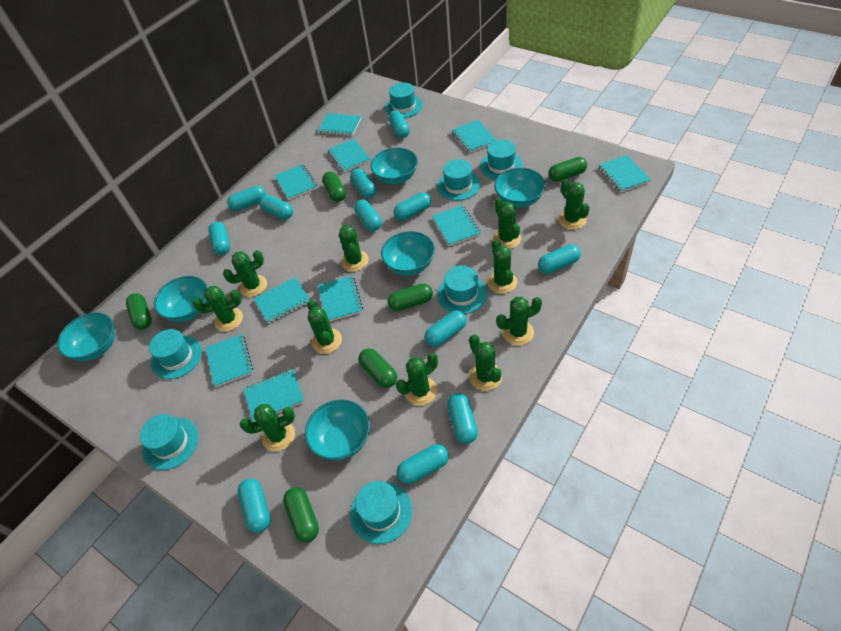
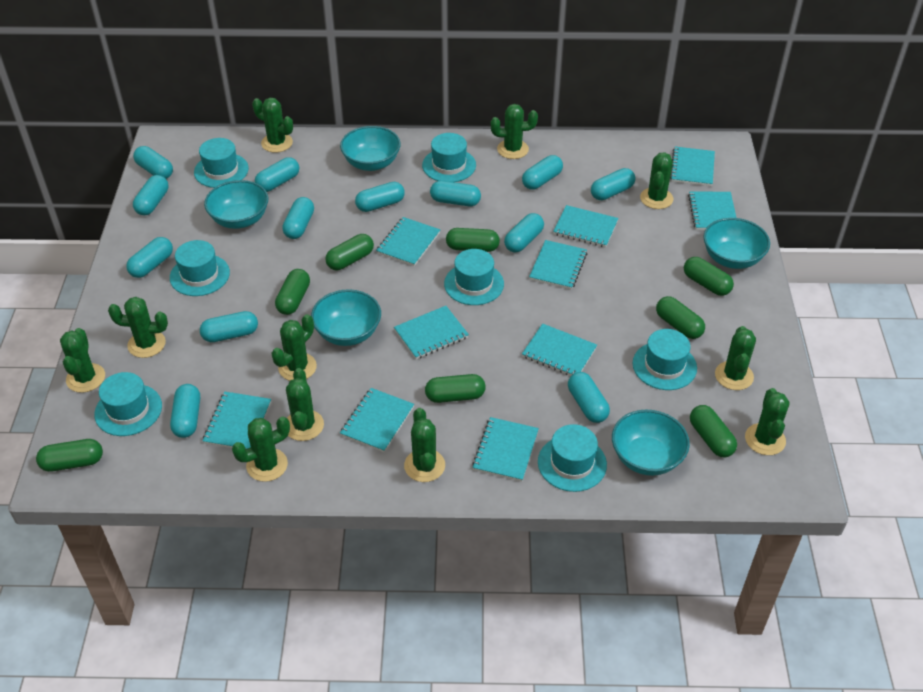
green capsule: 6 -> 8
turquoise bowl: 6 -> 5
turquoise capsule: 12 -> 13

